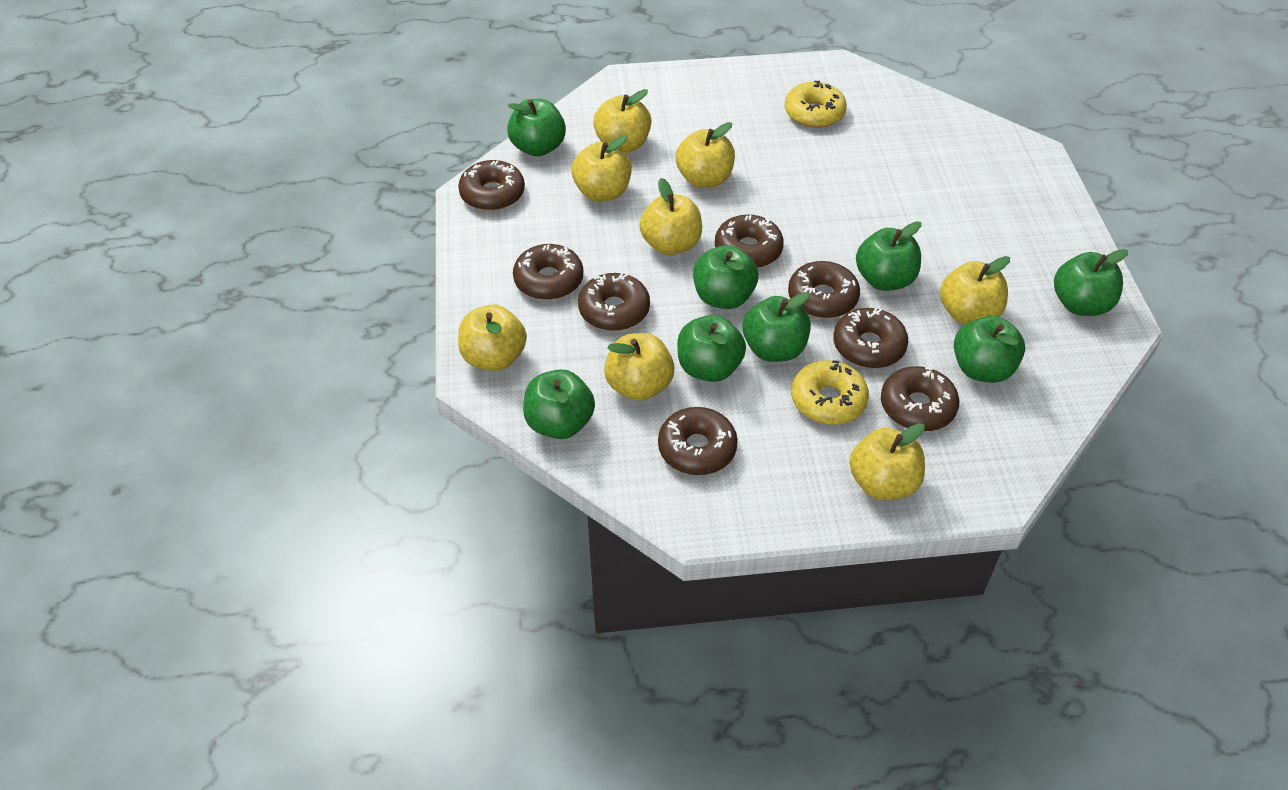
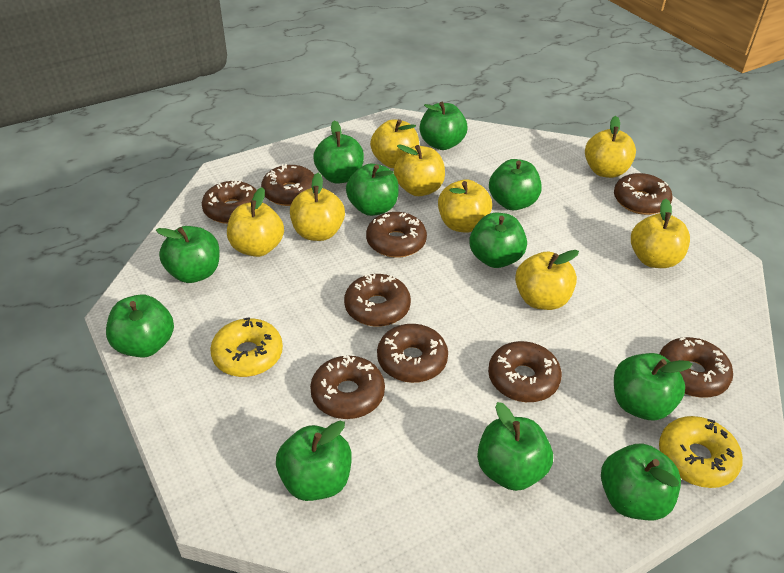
brown donut: 8 -> 9
green apple: 8 -> 11

